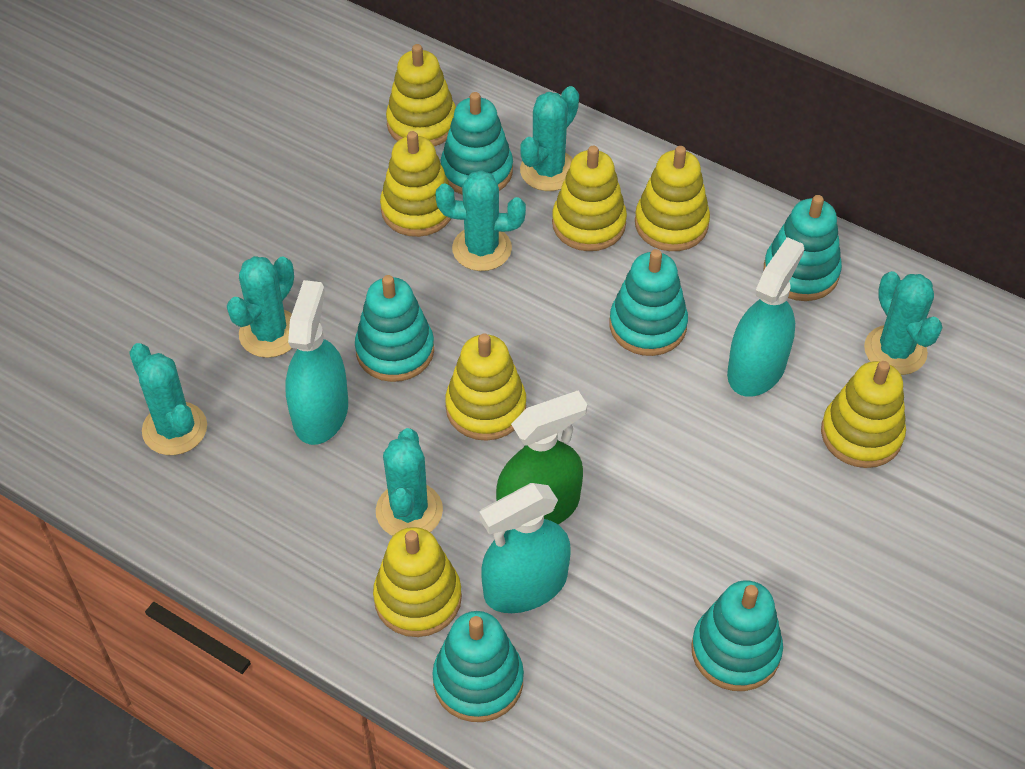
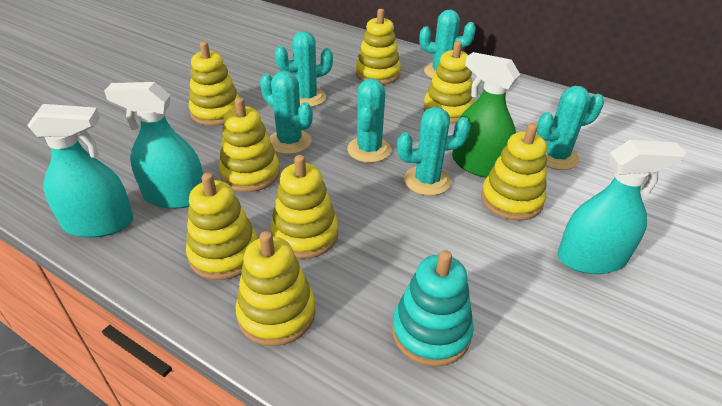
turquoise stacking toy: 6 -> 1
yellow stacking toy: 7 -> 8

